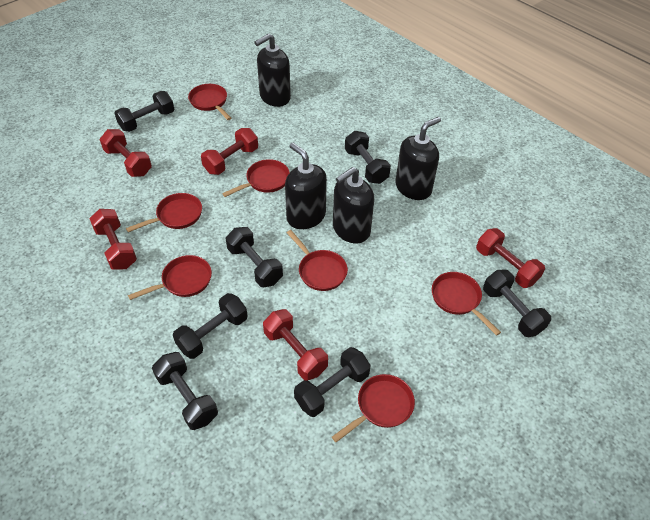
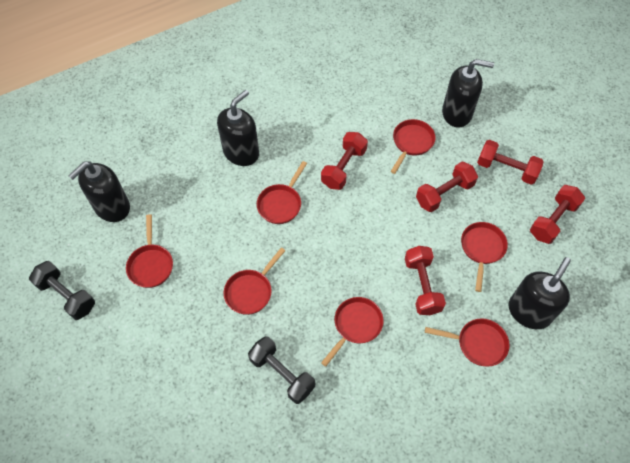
black dumbbell: 7 -> 2

